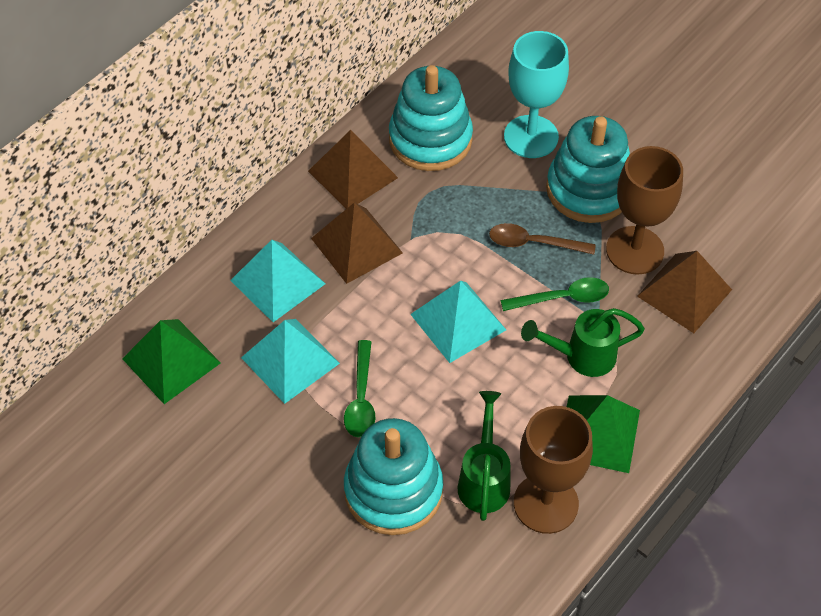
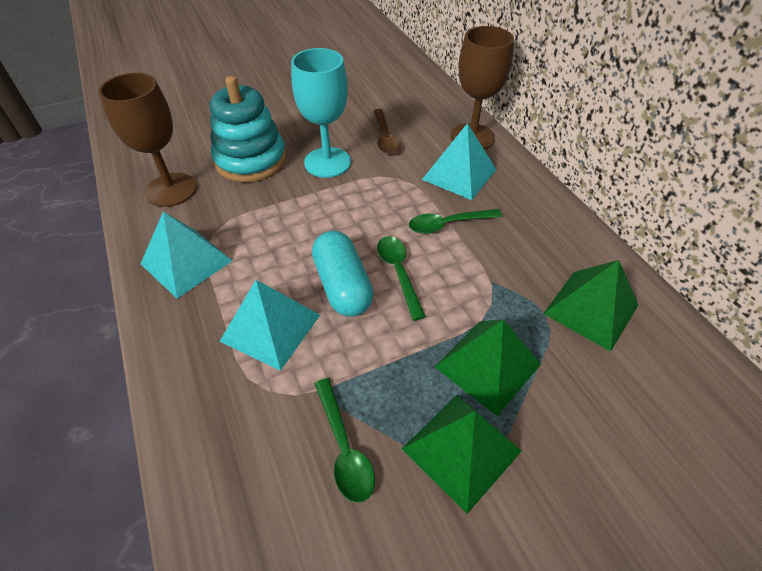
brown pyramid: 3 -> 0
green pyramid: 2 -> 3
green spoon: 2 -> 3
green watering can: 2 -> 0
turquoise capsule: 0 -> 1
turquoise stacking toy: 3 -> 1

